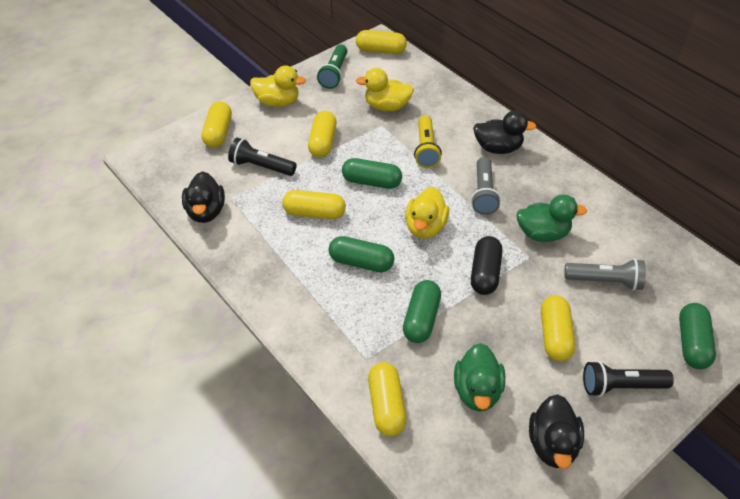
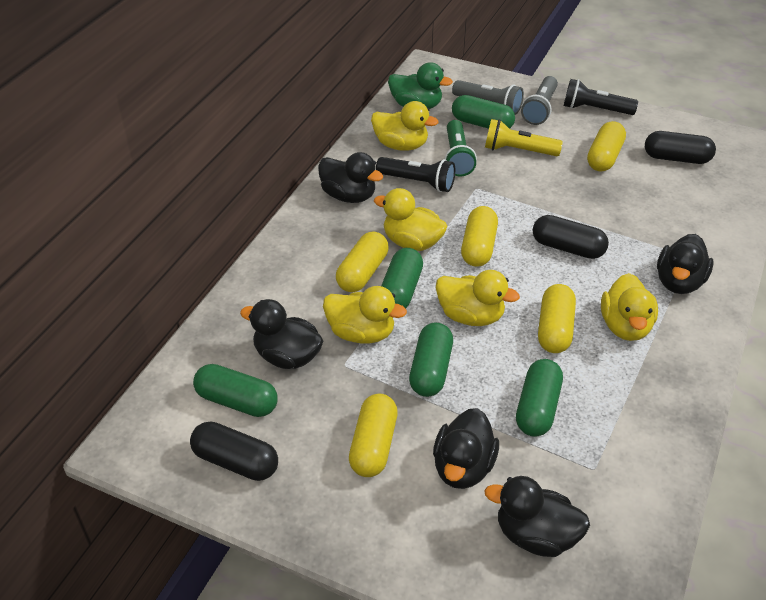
black capsule: 1 -> 3
black duck: 3 -> 5
green capsule: 4 -> 5
green duck: 2 -> 1
yellow capsule: 6 -> 5
yellow duck: 3 -> 5

